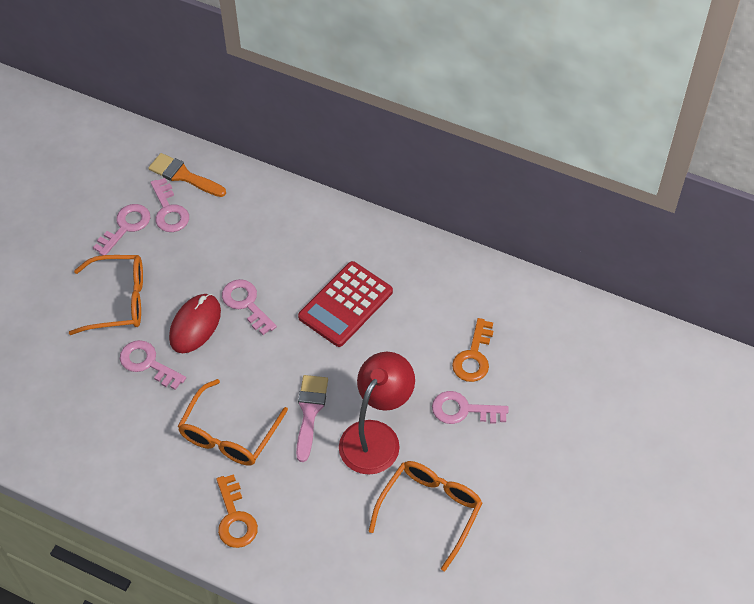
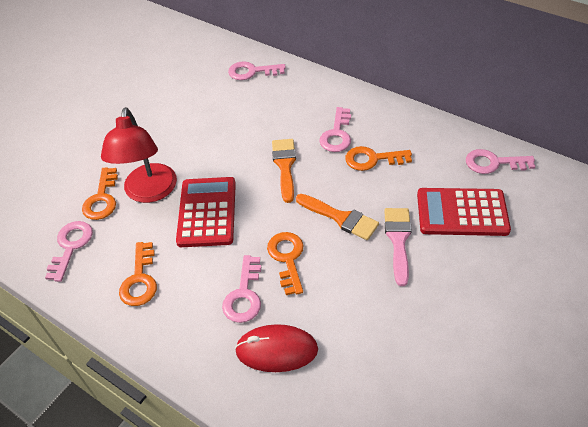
orange brush: 1 -> 2
orange glasses: 3 -> 0
orange key: 2 -> 4
red calculator: 1 -> 2

